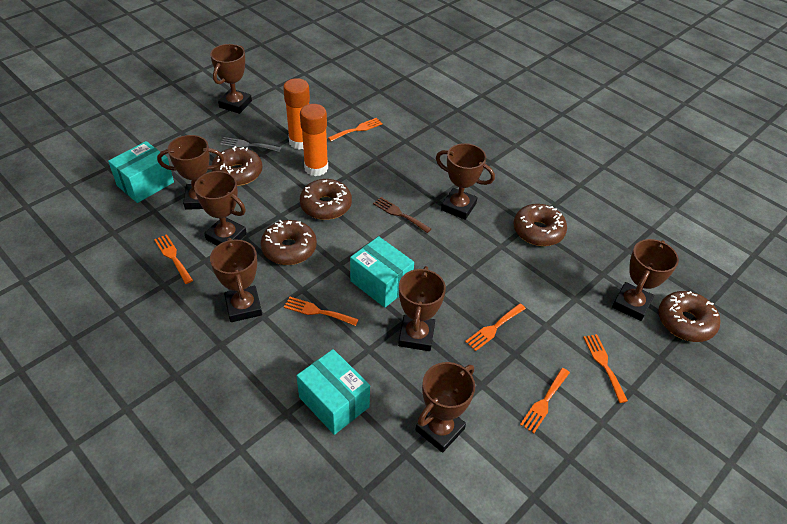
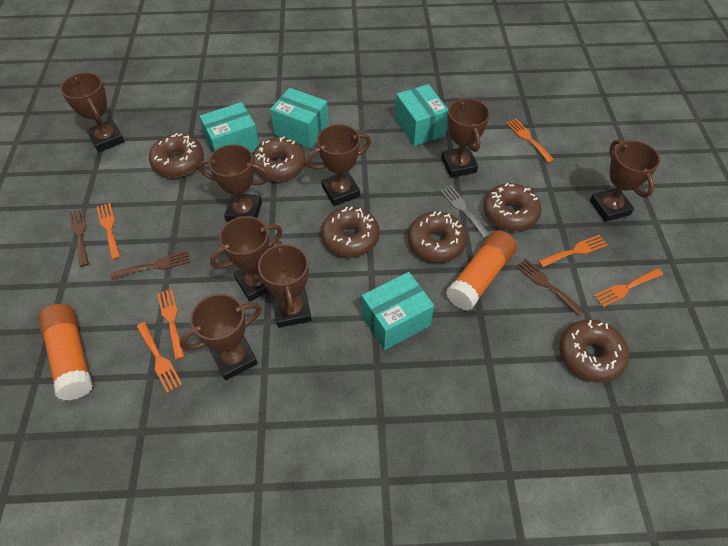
brown donut: 5 -> 6
brown fork: 1 -> 3
turquoise box: 3 -> 4

